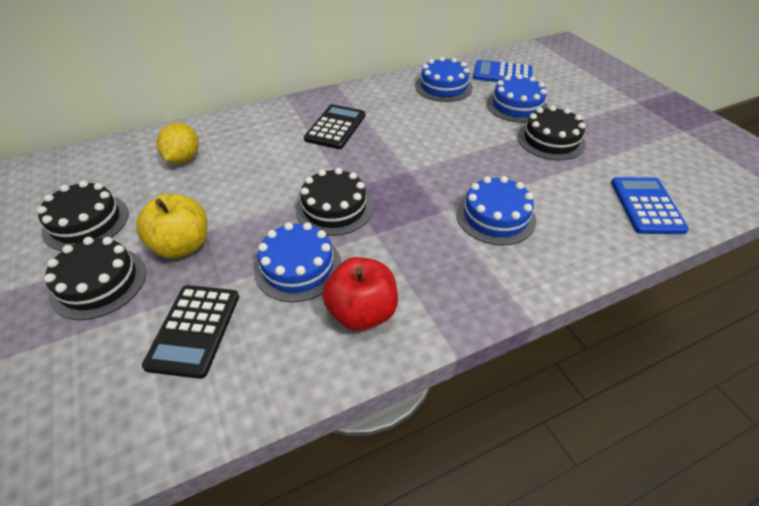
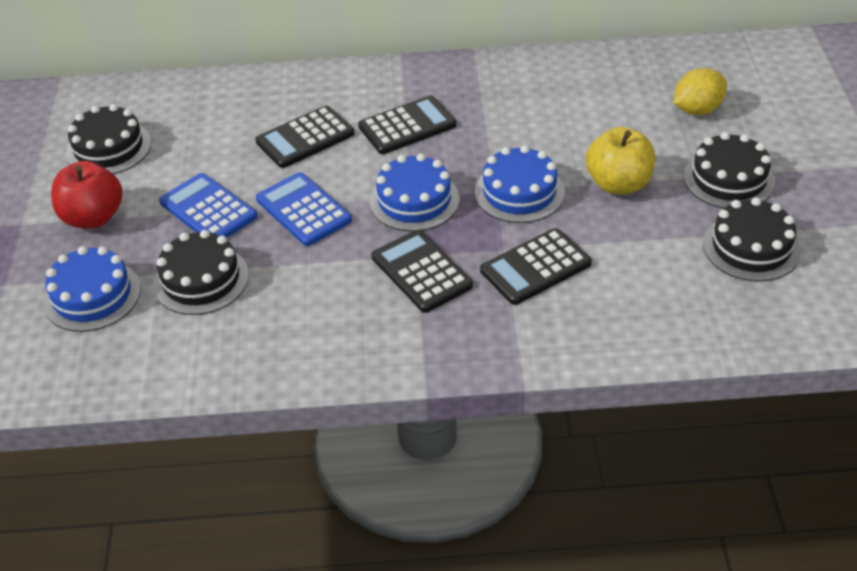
black calculator: 2 -> 4
blue cake: 4 -> 3

